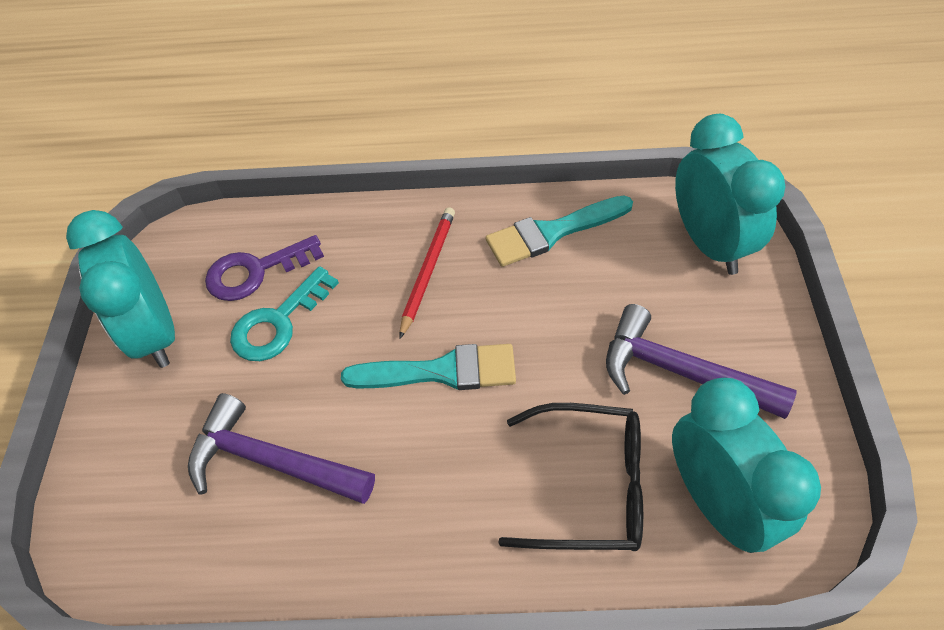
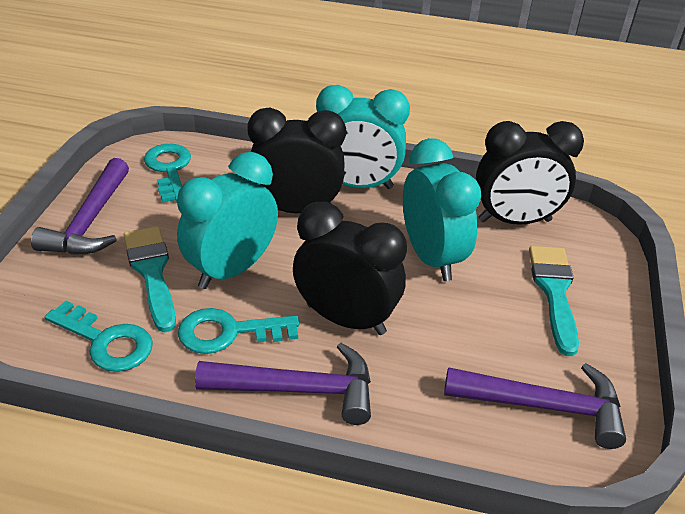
black clock: 0 -> 3
black glasses: 1 -> 0
purple hammer: 2 -> 3
purple key: 1 -> 0
red pencil: 1 -> 0
turquoise key: 1 -> 3

